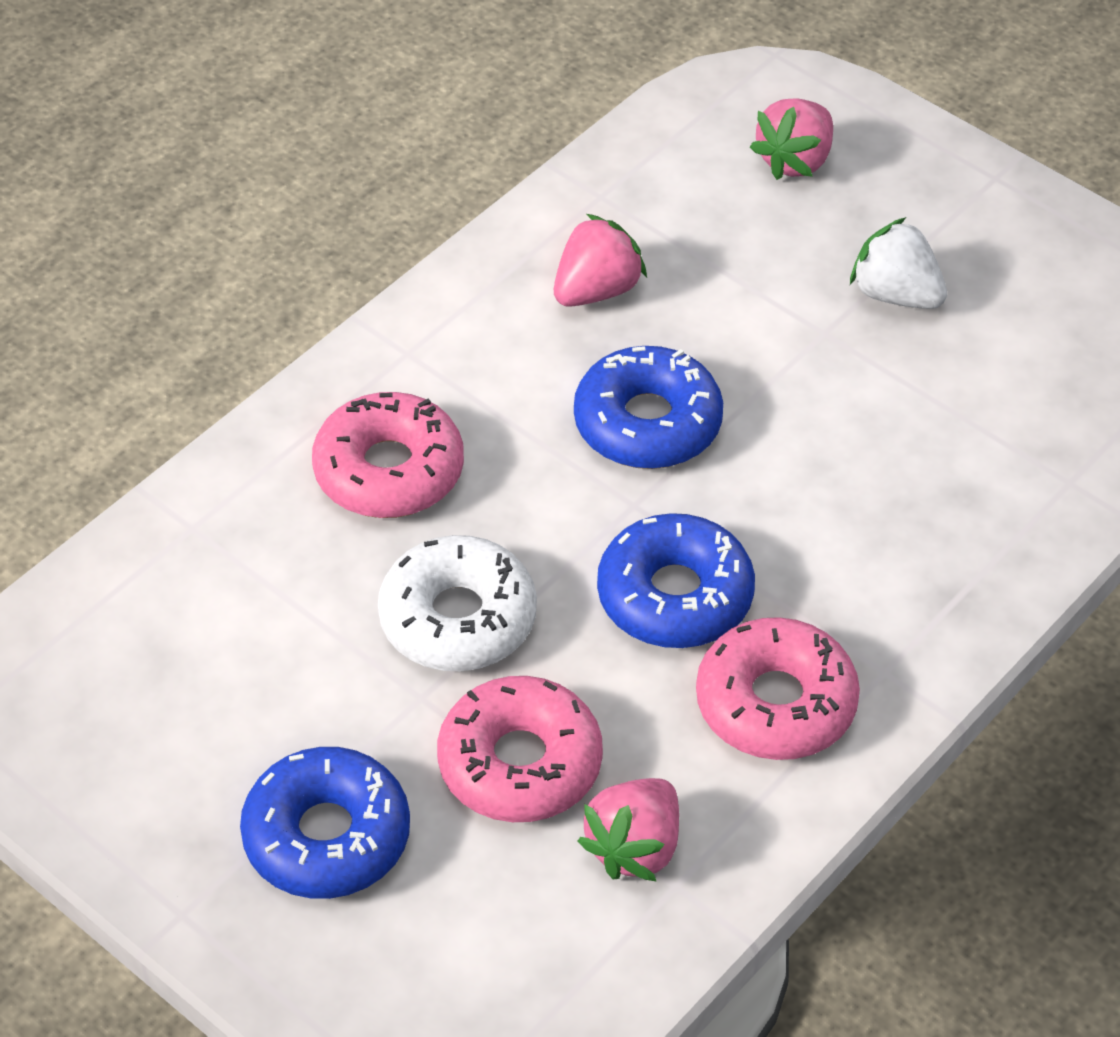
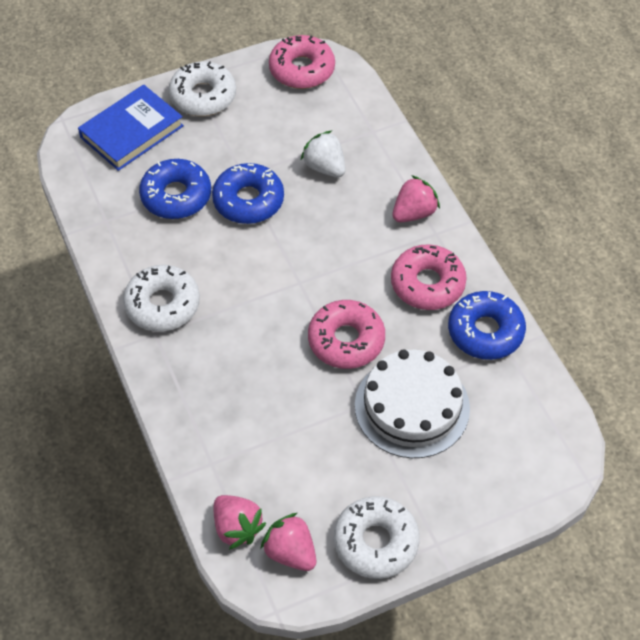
blue book: 0 -> 1
white cake: 0 -> 1
white donut: 1 -> 3

